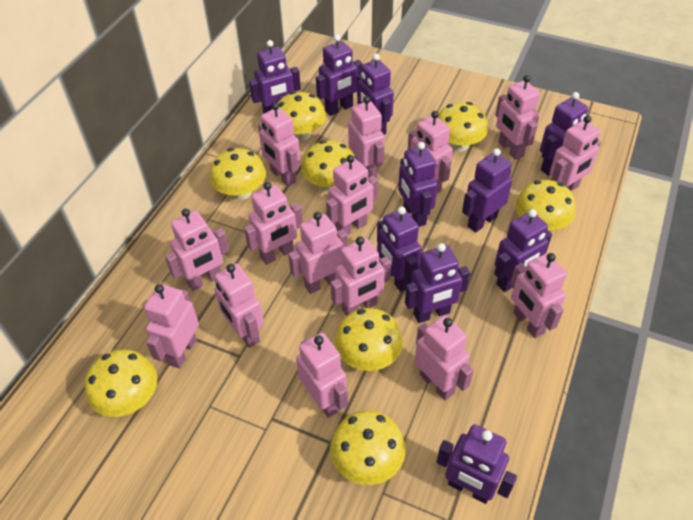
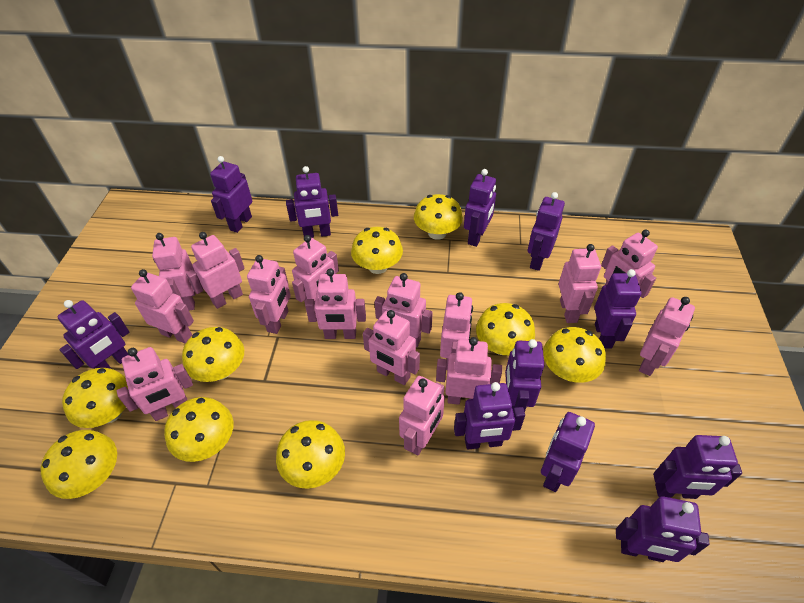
purple robot: 10 -> 11
yellow mushroom: 8 -> 9

